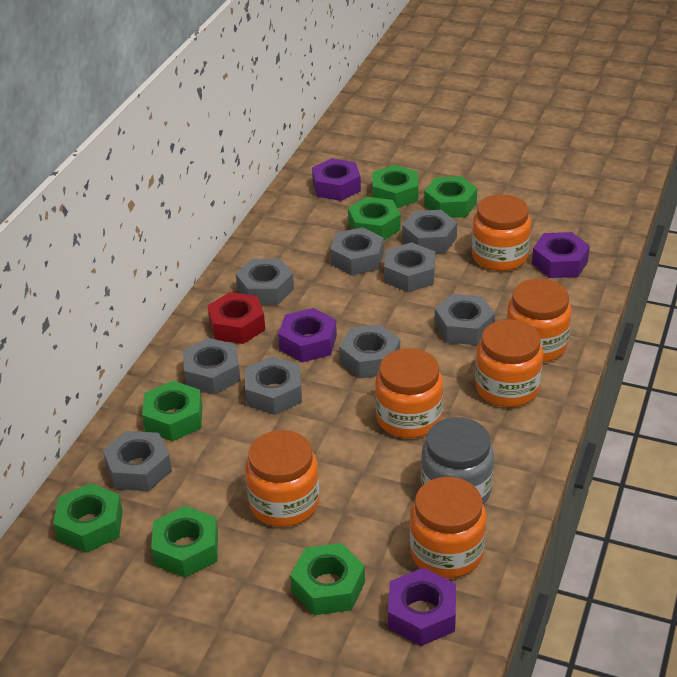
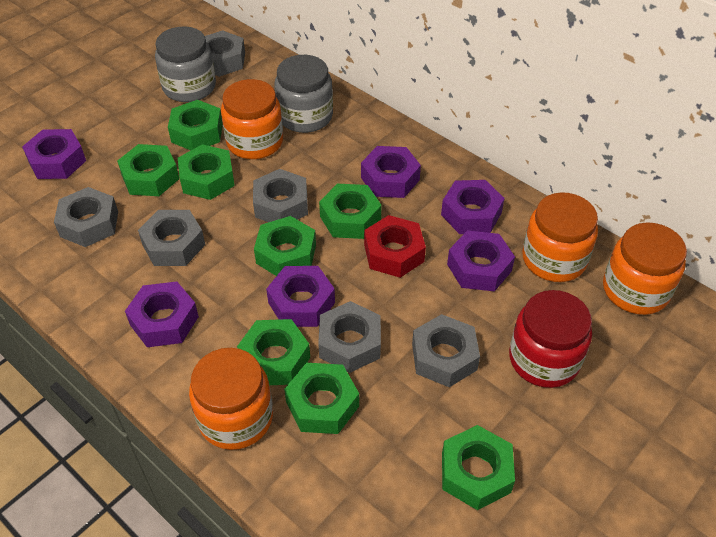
green nut: 7 -> 8
grey jar: 1 -> 2
grey nut: 9 -> 6
orange jar: 6 -> 4
purple nut: 4 -> 6
red jar: 0 -> 1

